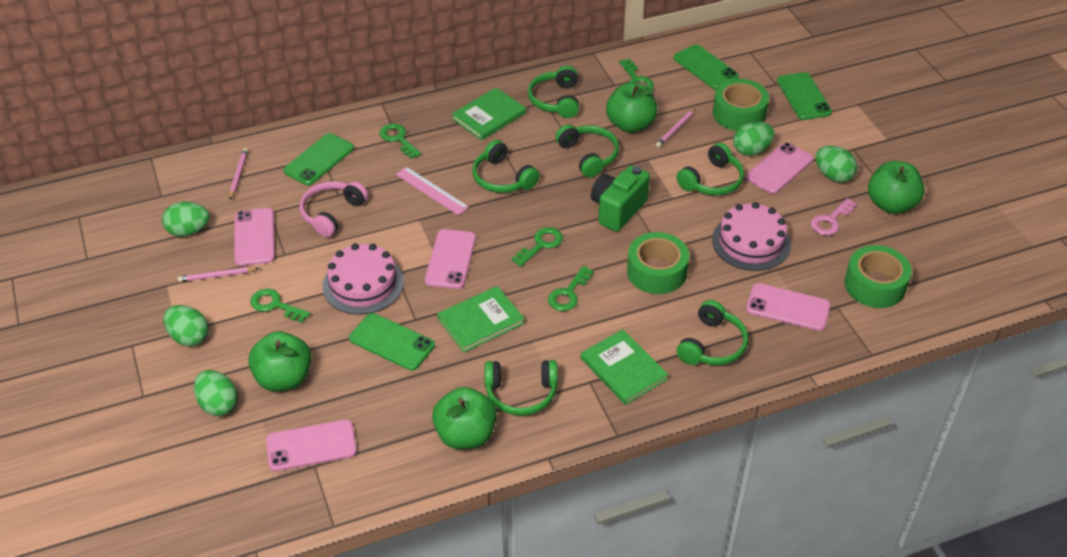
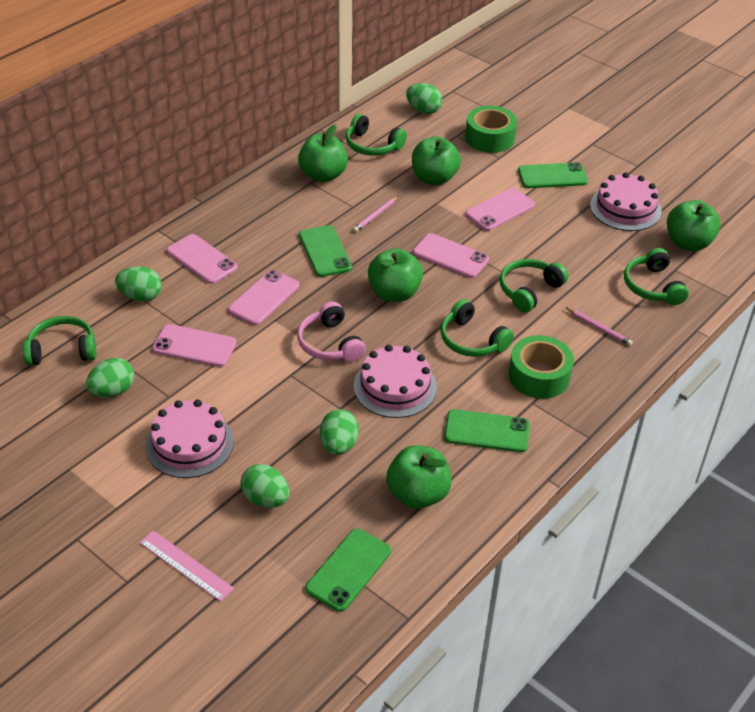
green apple: 4 -> 5
green book: 3 -> 0
green camera: 1 -> 0
green headphones: 6 -> 5
green key: 5 -> 0
green tape: 3 -> 2
pink cake: 2 -> 3
pink key: 1 -> 0
pink pencil: 3 -> 2

